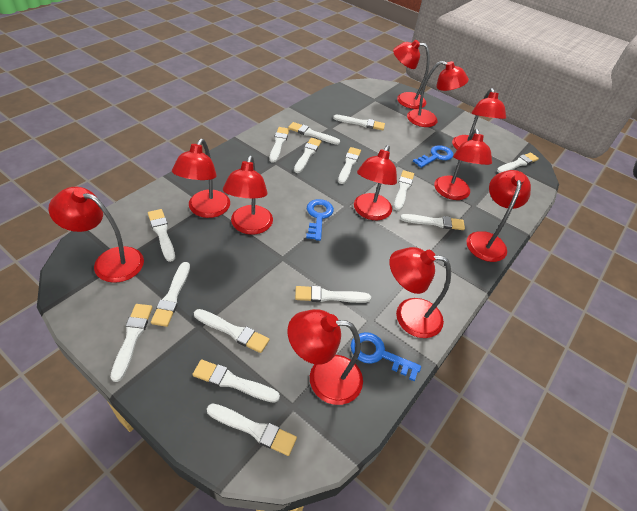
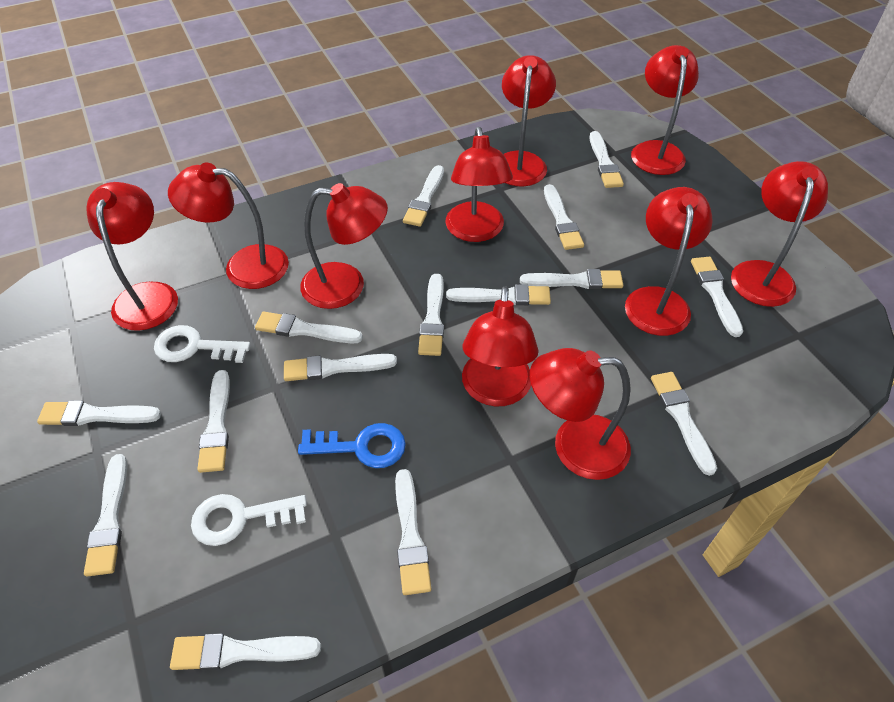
blue key: 3 -> 1
red lamp: 11 -> 10
white key: 0 -> 2

